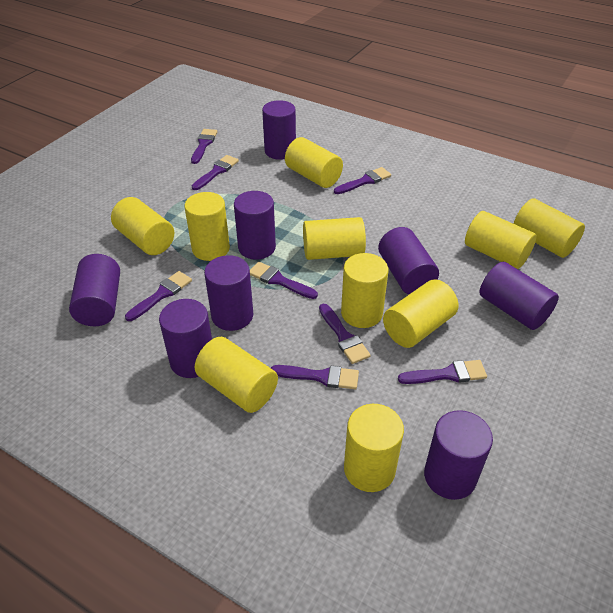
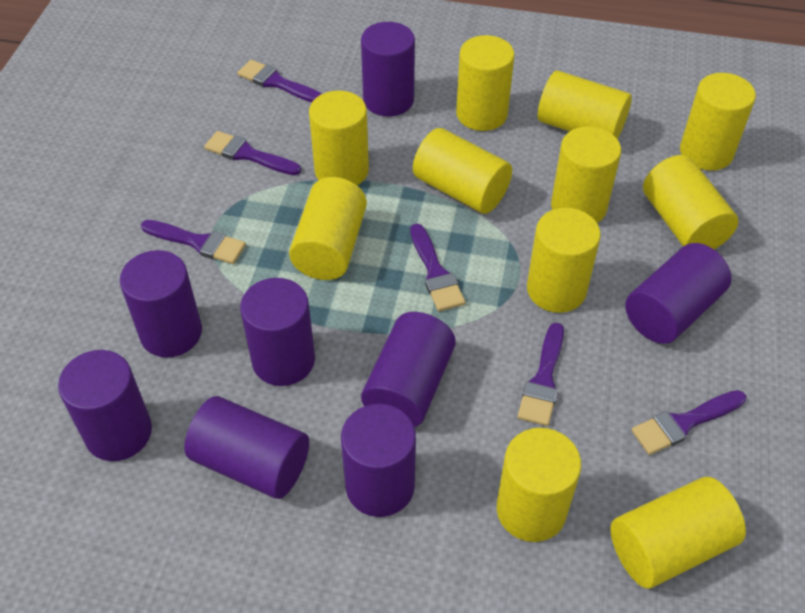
purple brush: 8 -> 6
yellow cylinder: 10 -> 11

